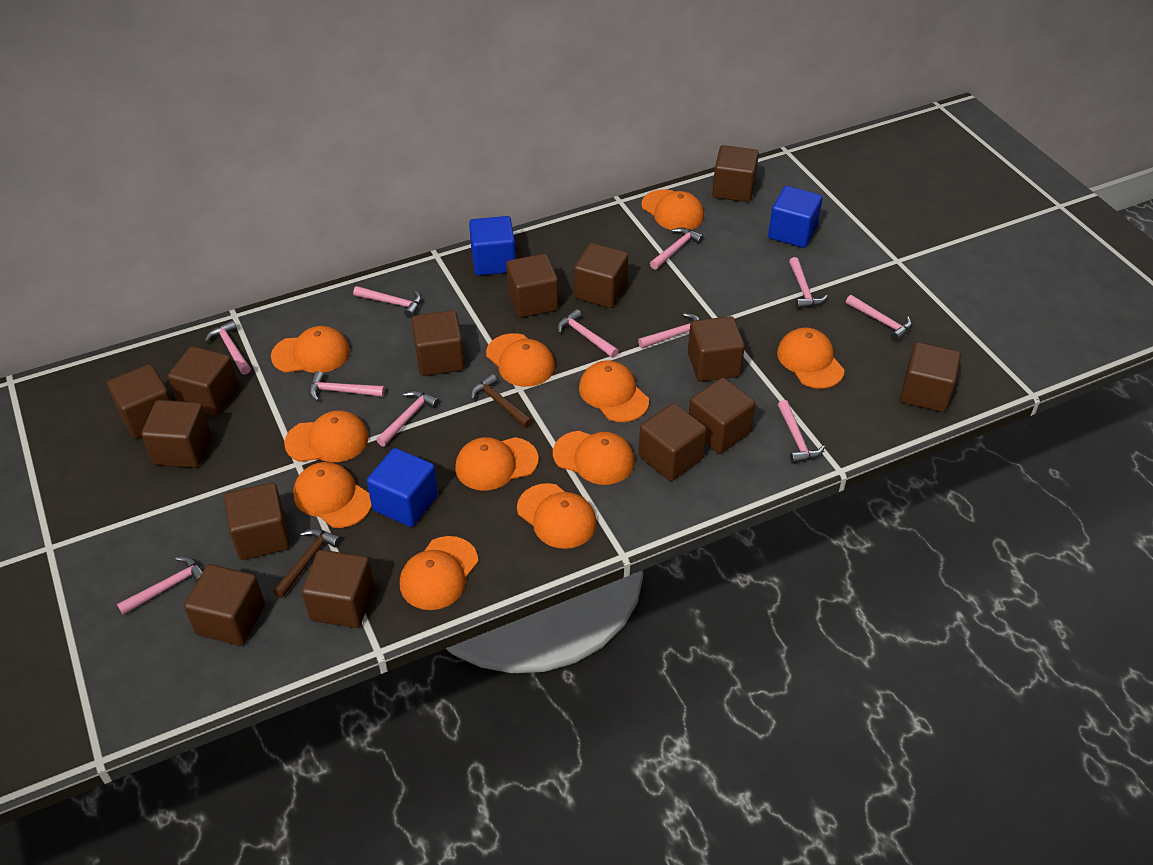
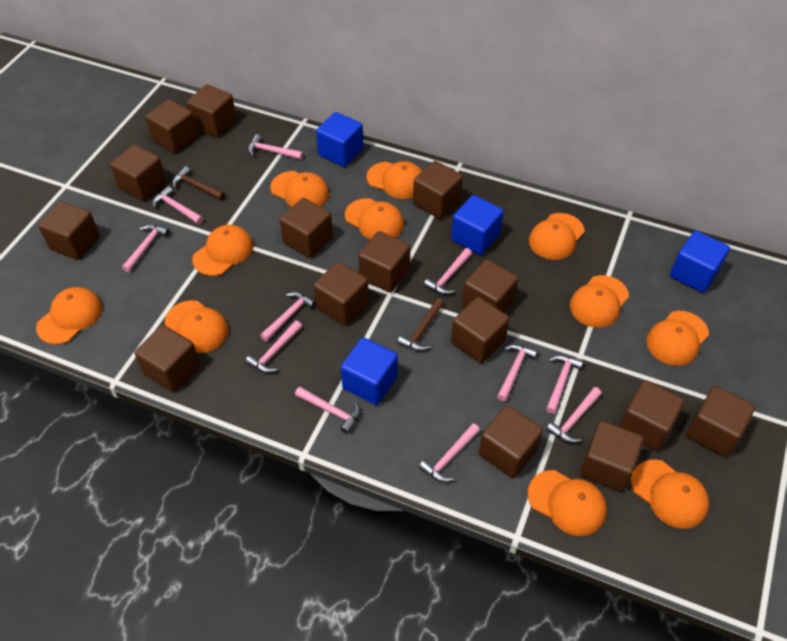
blue cube: 3 -> 4
brown cube: 14 -> 15

